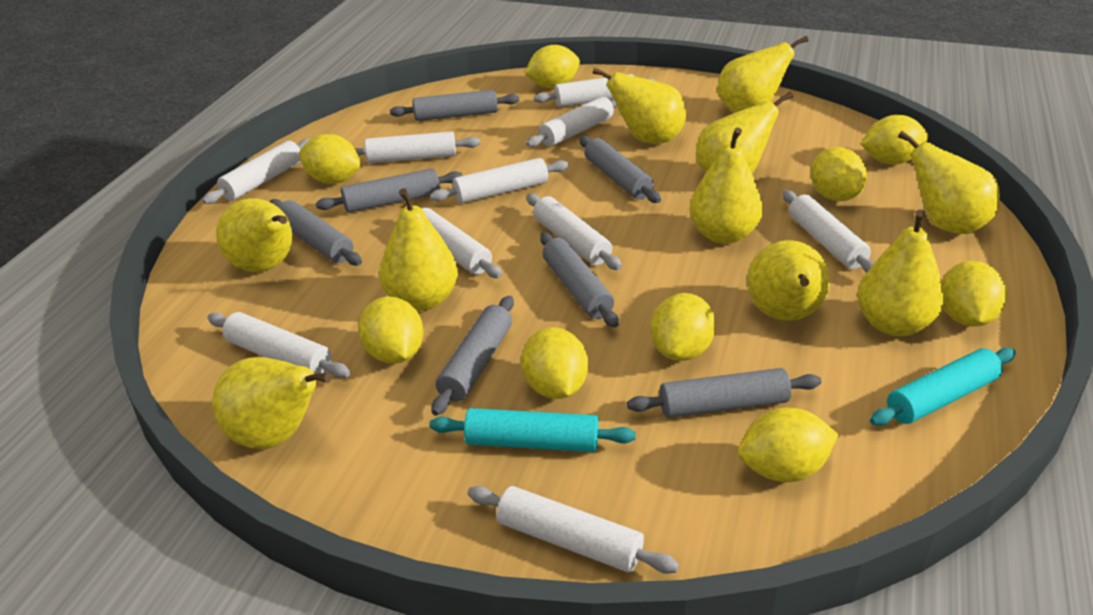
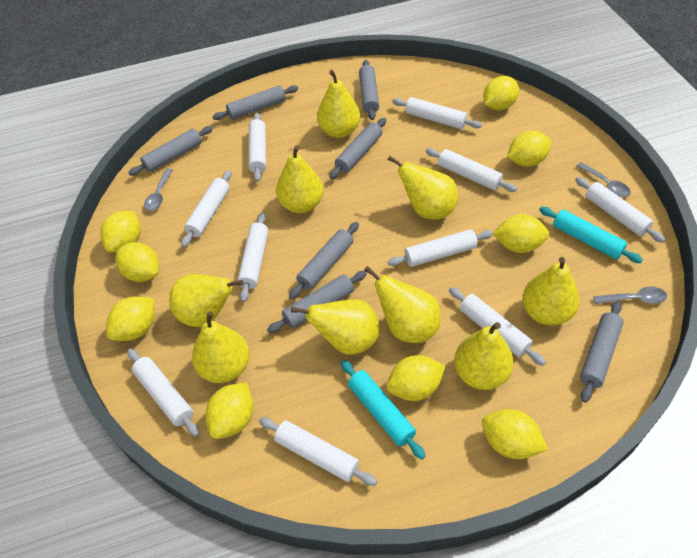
grey spoon: 0 -> 3
yellow pear: 10 -> 9

